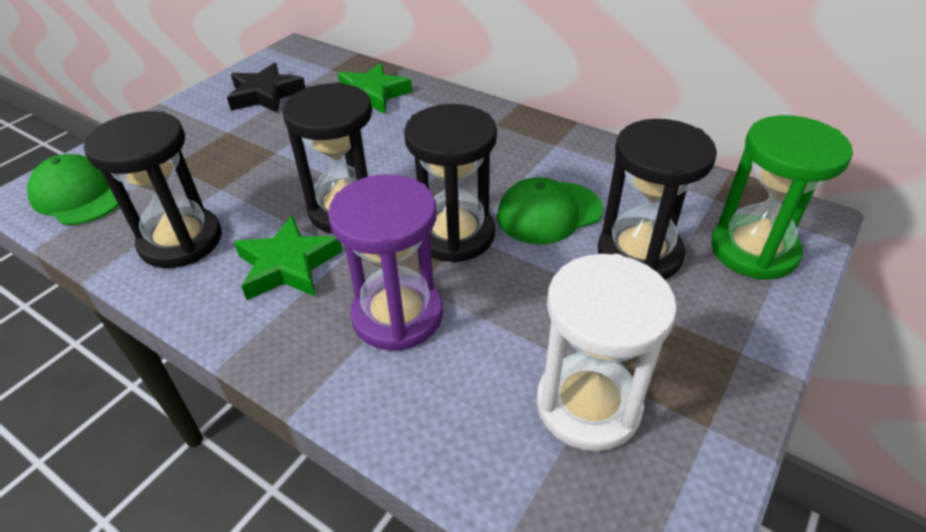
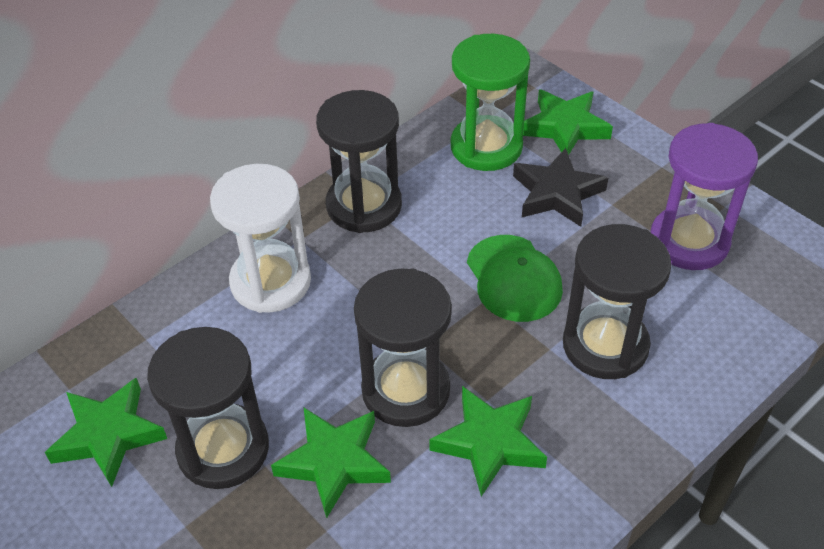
green cap: 2 -> 1
green star: 2 -> 4

